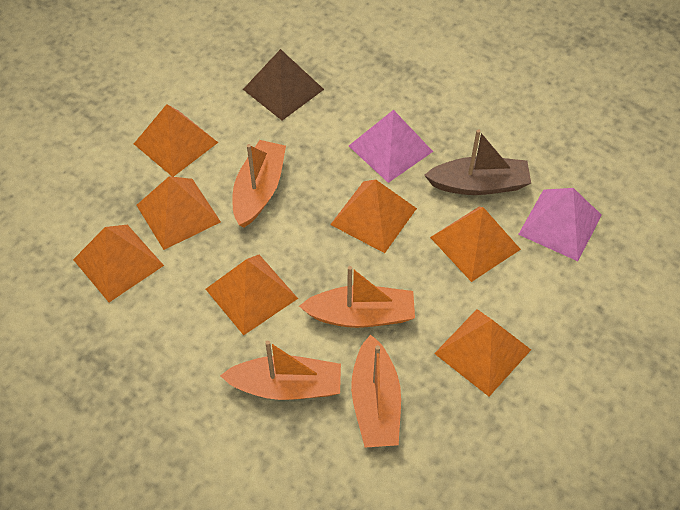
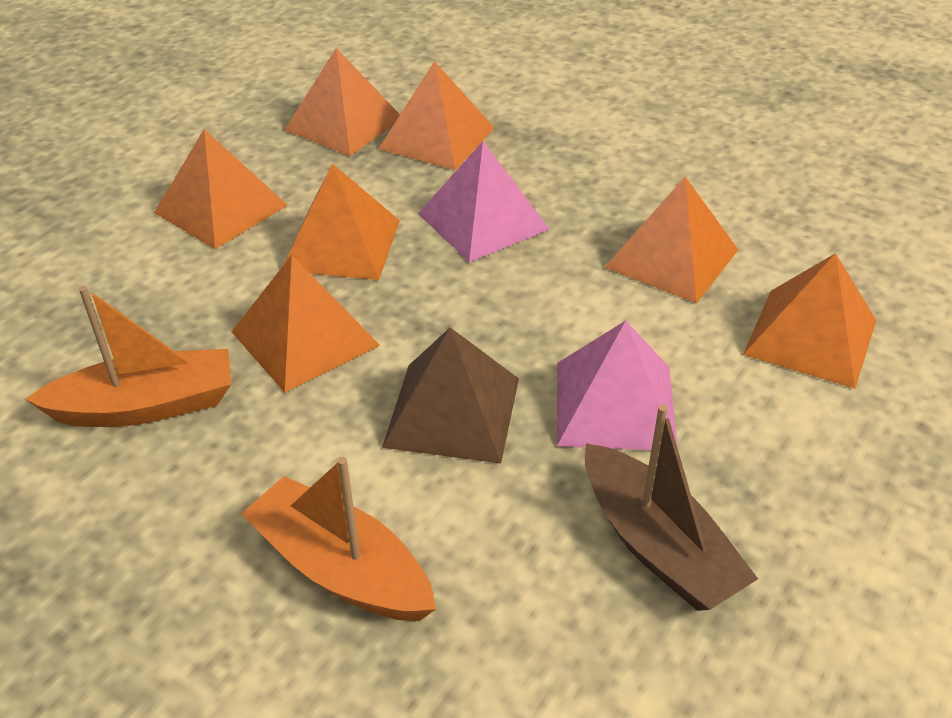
orange boat: 4 -> 2

